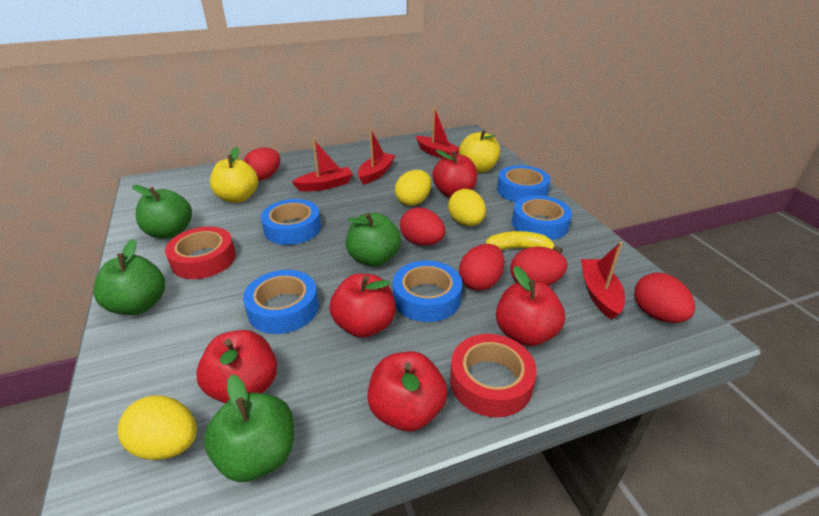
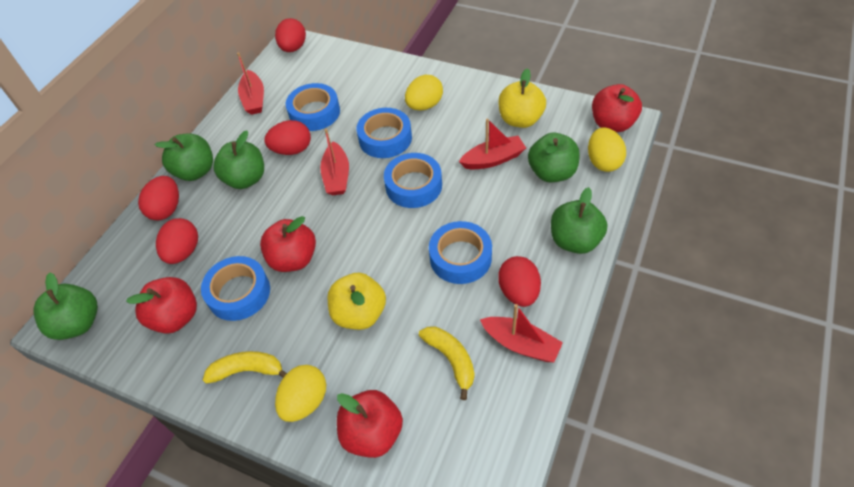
green apple: 4 -> 5
red apple: 5 -> 4
red tape: 2 -> 0
yellow banana: 1 -> 2

